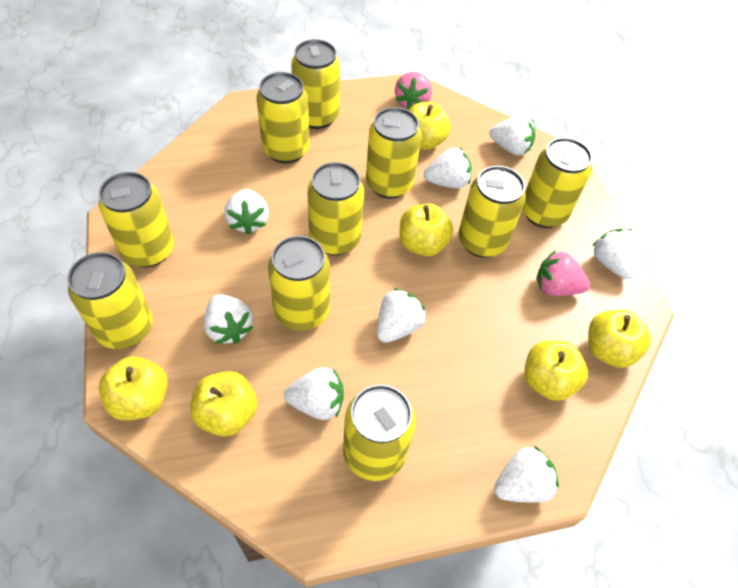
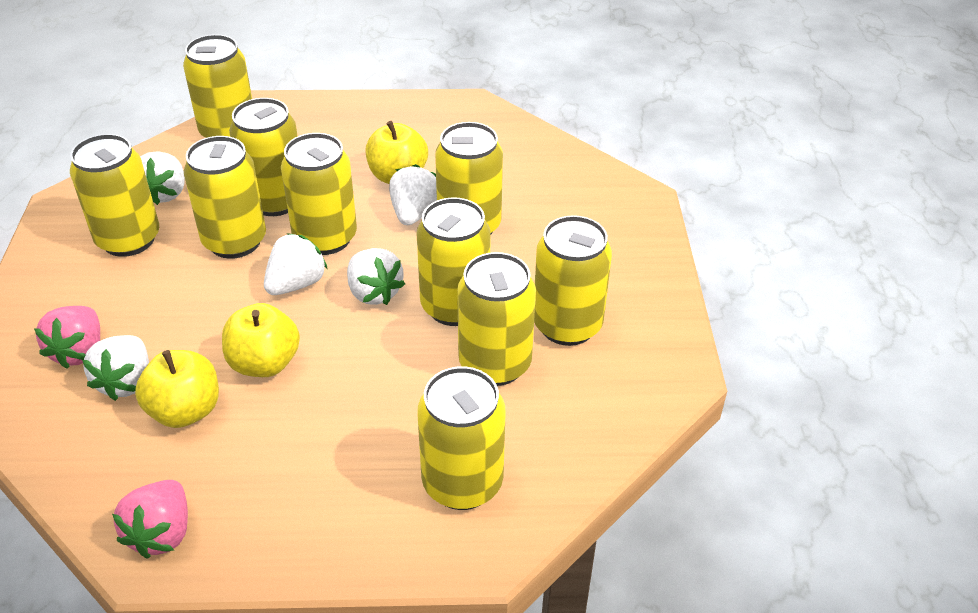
white strawberry: 8 -> 5
yellow apple: 6 -> 3

